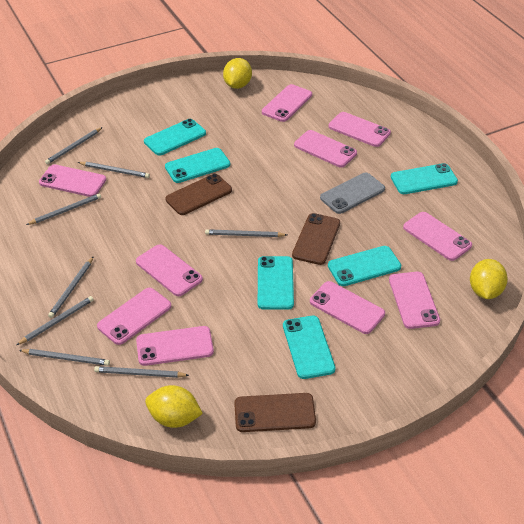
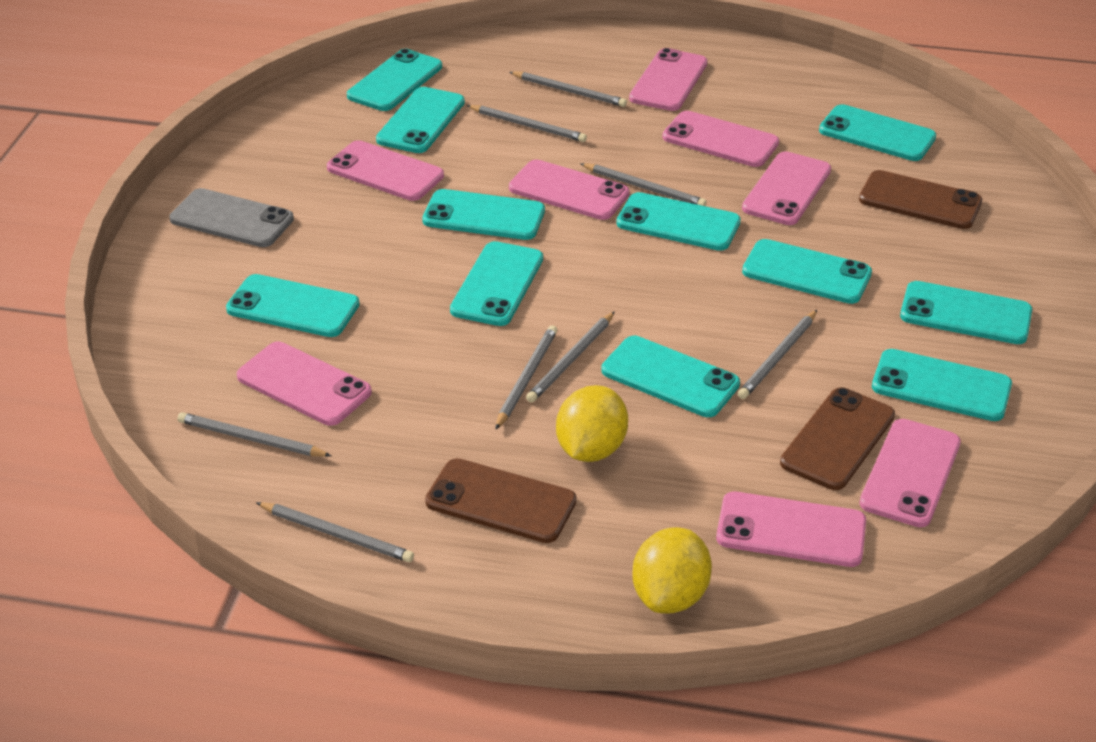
pink phone: 10 -> 8
turquoise phone: 6 -> 11
yellow lemon: 3 -> 2

